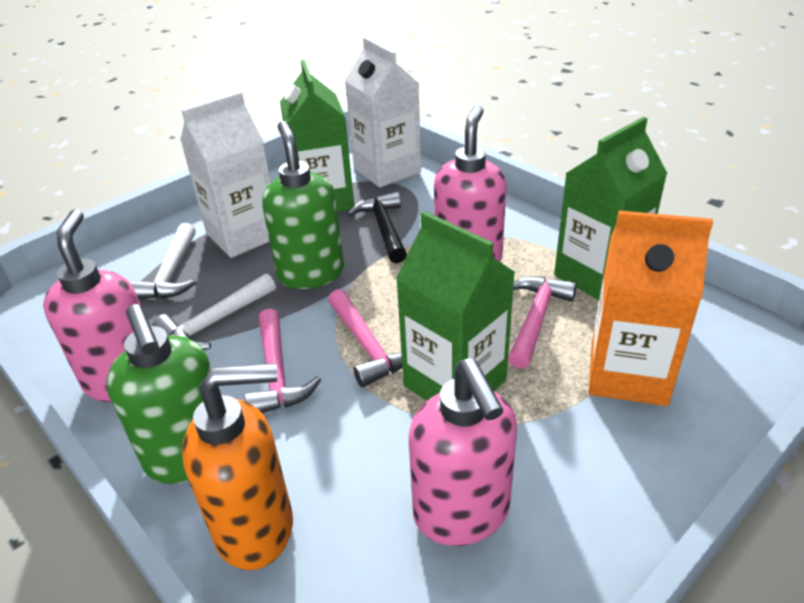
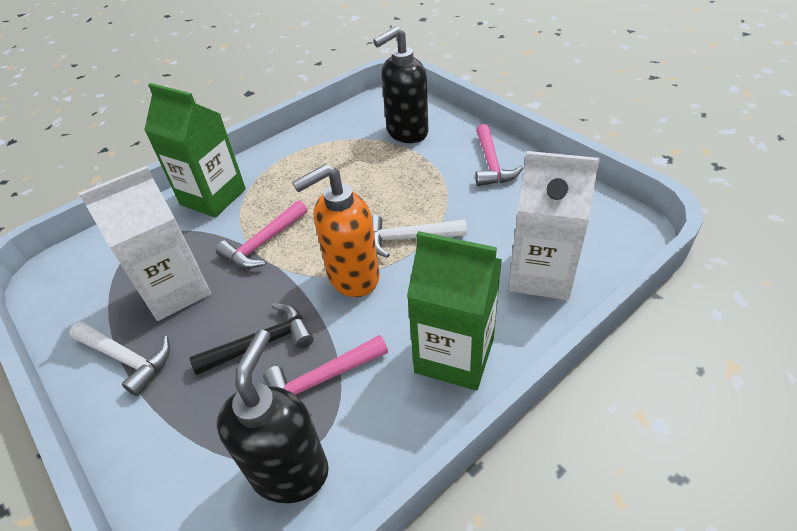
black soap dispenser: 0 -> 2
green carton: 3 -> 2
green soap dispenser: 2 -> 0
orange carton: 1 -> 0
pink soap dispenser: 3 -> 0

